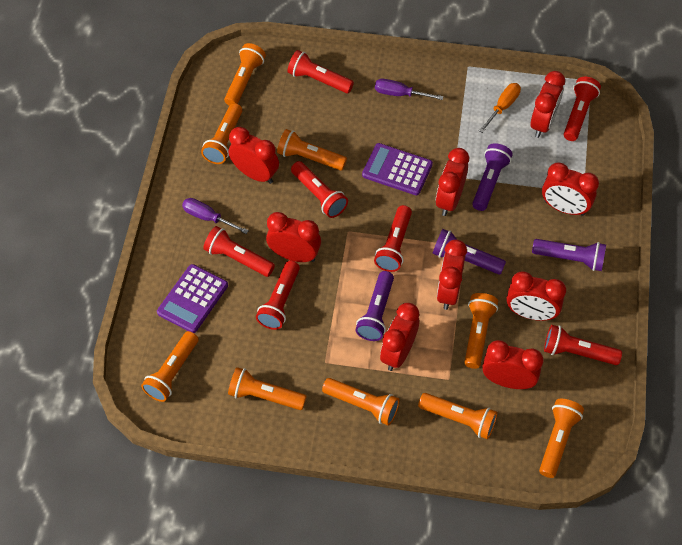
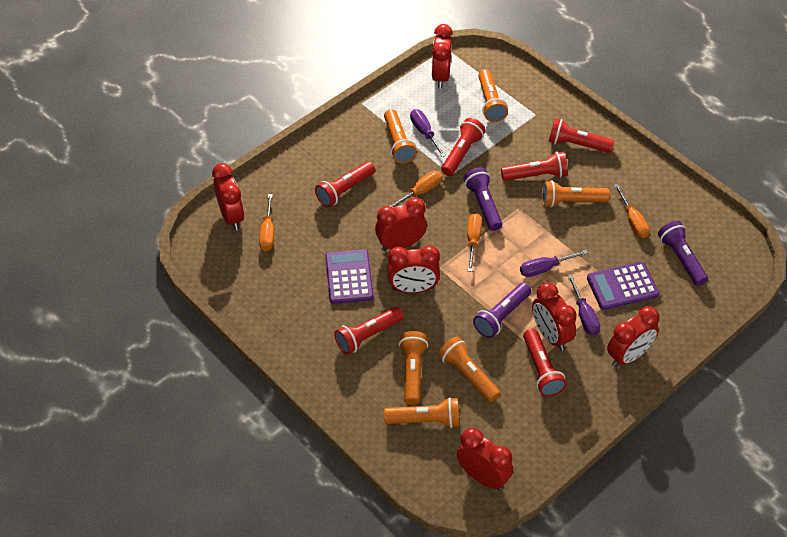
orange flashlight: 9 -> 6
orange screwdriver: 1 -> 4
purple flashlight: 4 -> 3
purple screwdriver: 2 -> 3
red clock: 9 -> 7
red flashlight: 7 -> 6

